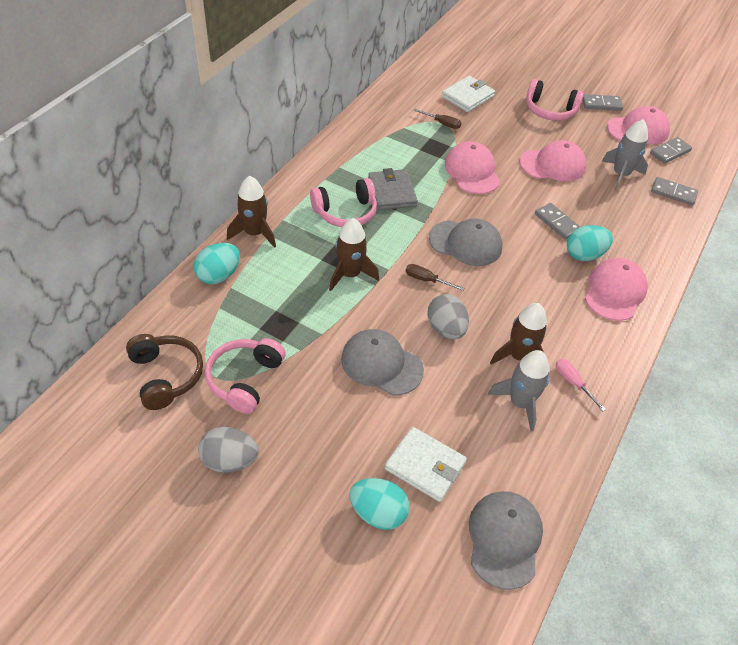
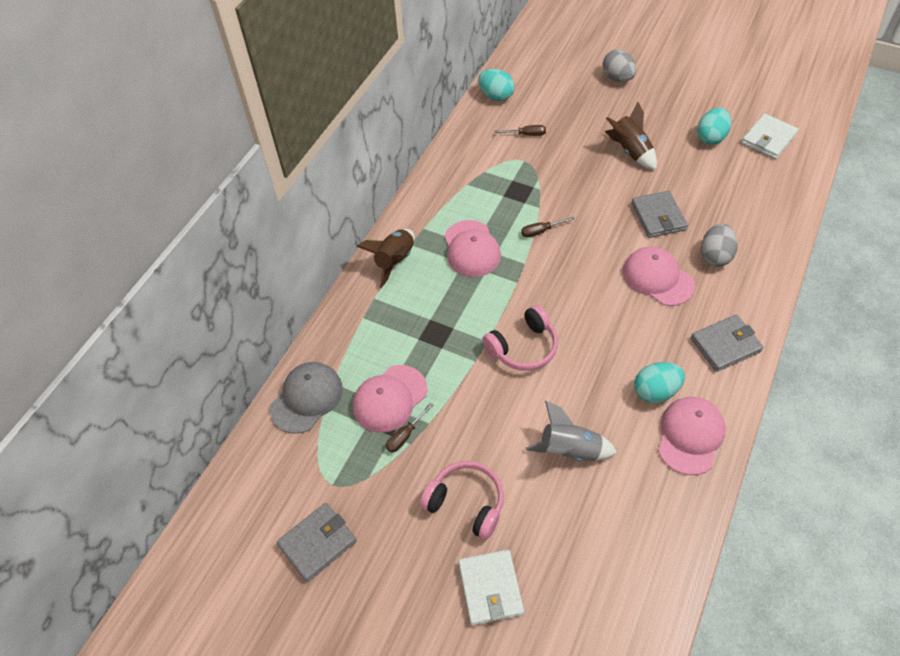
brown headphones: 1 -> 0
brown rocket: 3 -> 2
brown screwdriver: 2 -> 3
grey cap: 3 -> 1
grey domino: 4 -> 0
grey rocket: 2 -> 1
grey wallet: 1 -> 3
pink headphones: 3 -> 2
pink screwdriver: 1 -> 0

